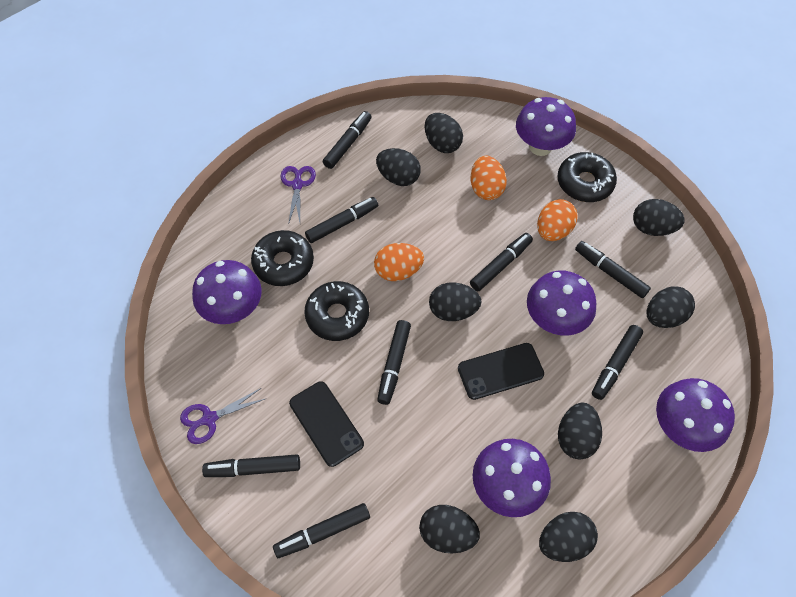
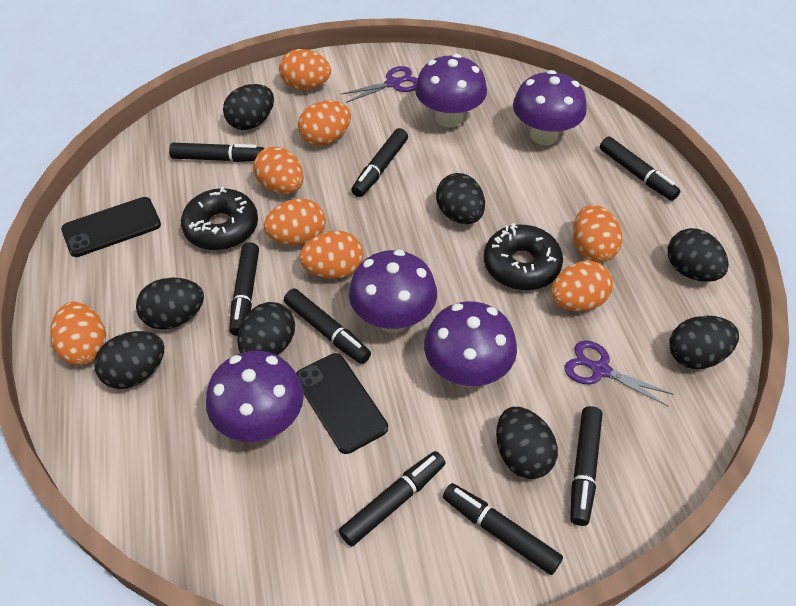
black donut: 3 -> 2
orange egg: 3 -> 8

